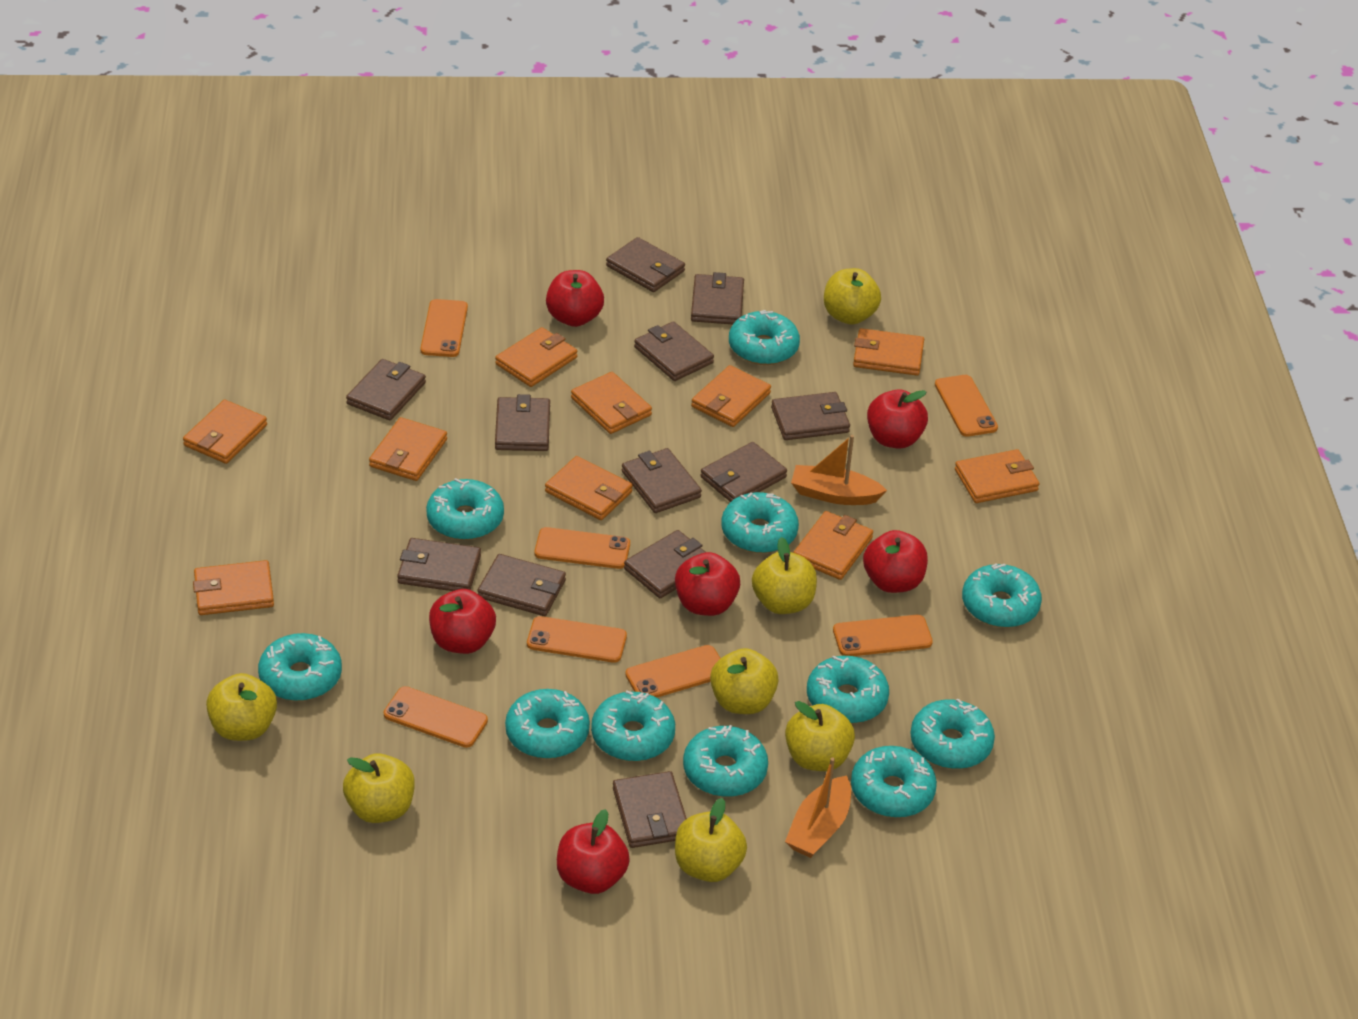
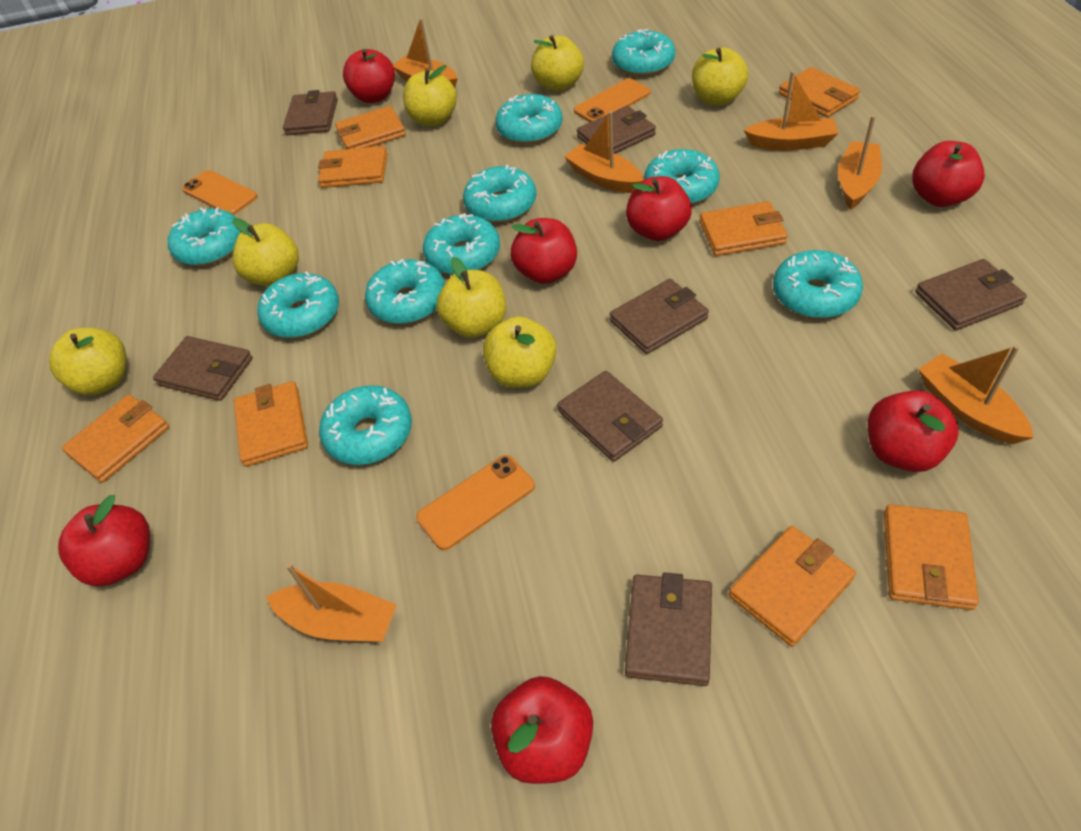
brown wallet: 12 -> 7
orange boat: 2 -> 6
orange phone: 7 -> 3
orange wallet: 10 -> 8
red apple: 6 -> 7
turquoise donut: 11 -> 10

